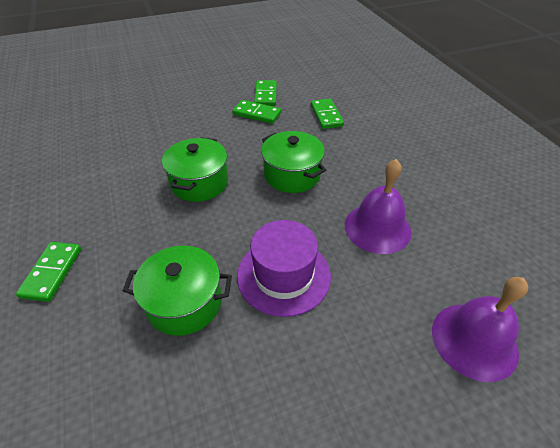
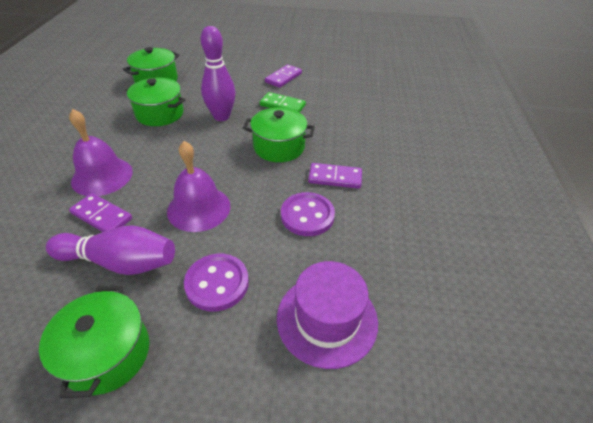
green domino: 4 -> 1
green pot: 3 -> 4
purple bowling pin: 0 -> 2
purple button: 0 -> 2
purple domino: 0 -> 3

